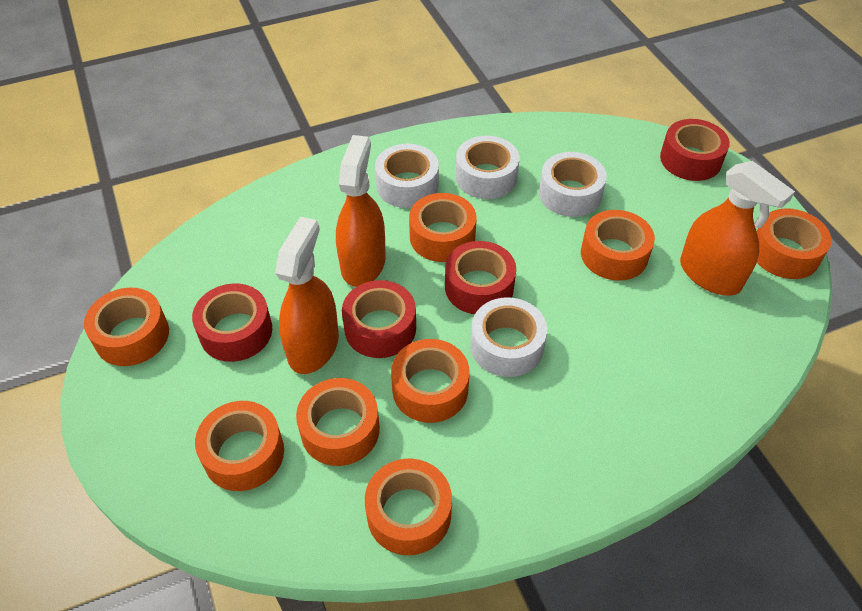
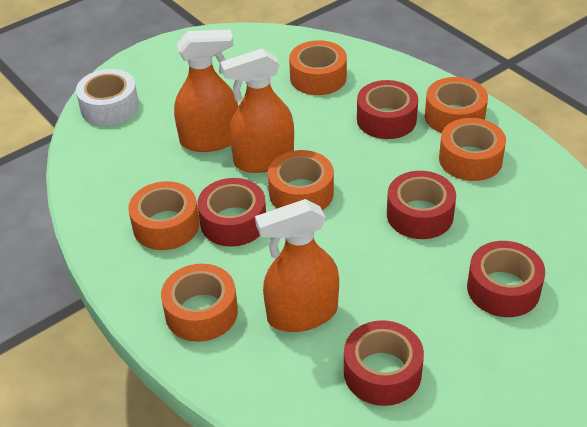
orange tape: 8 -> 6
red tape: 4 -> 5
white tape: 4 -> 1

